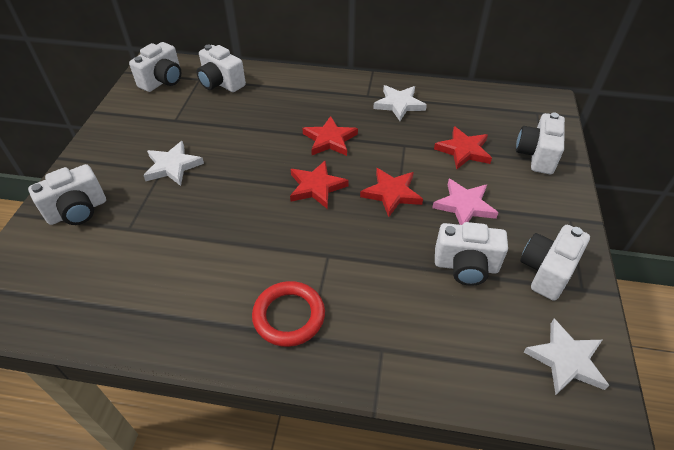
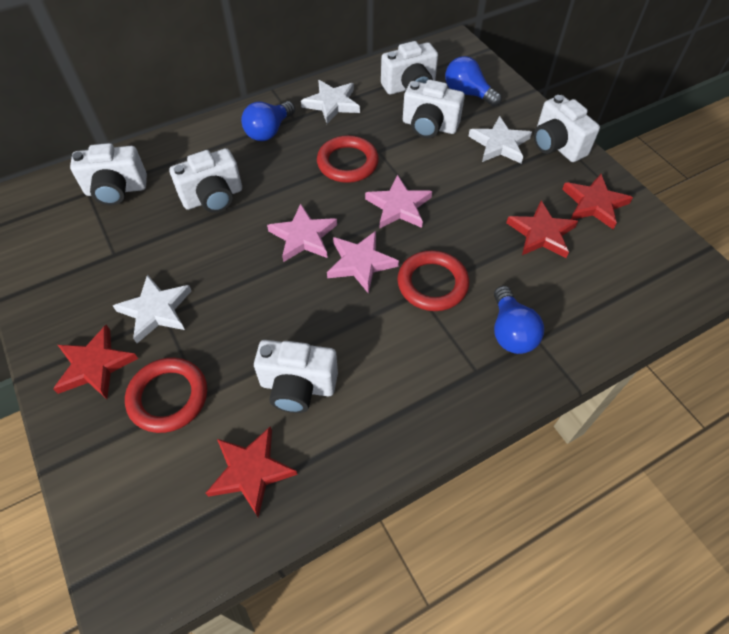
blue light bulb: 0 -> 3
pink star: 1 -> 3
red ring: 1 -> 3

